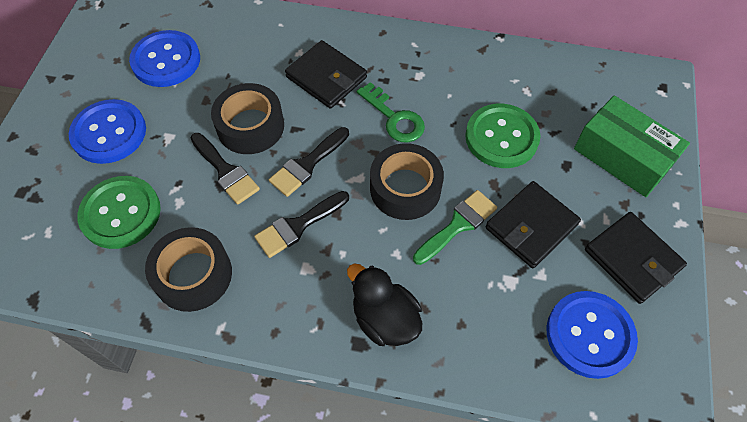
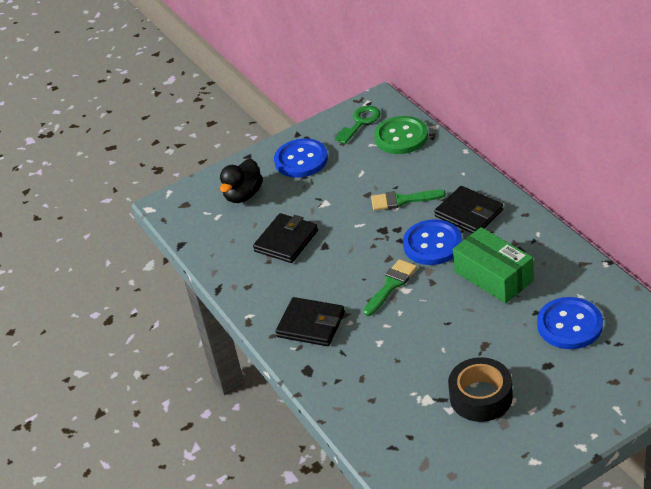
black brush: 3 -> 0
black tape: 3 -> 1
green brush: 1 -> 2
green button: 2 -> 1

